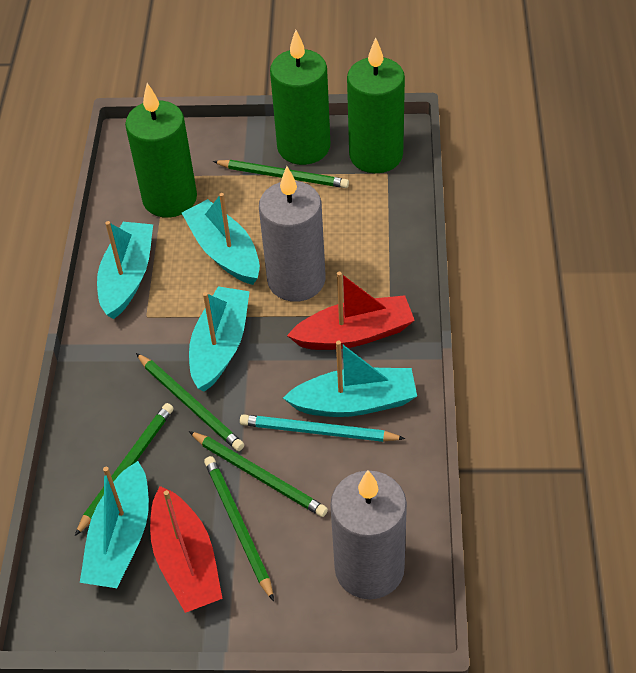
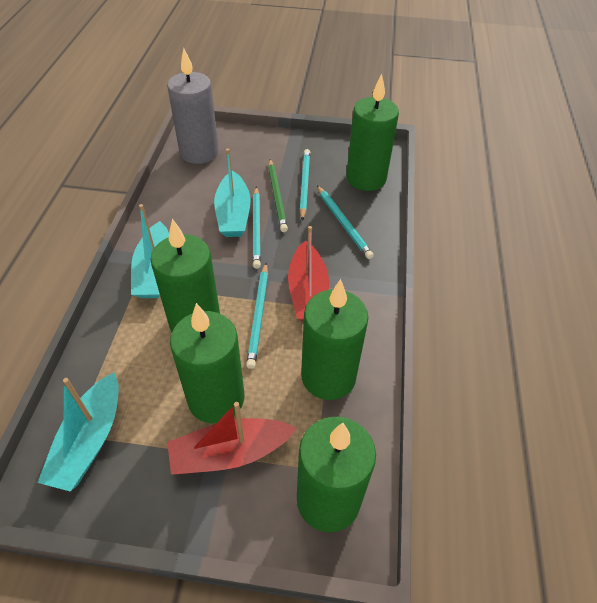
green candle: 3 -> 5
green pencil: 5 -> 1
grey candle: 2 -> 1
turquoise boat: 5 -> 3
turquoise pencil: 1 -> 4

